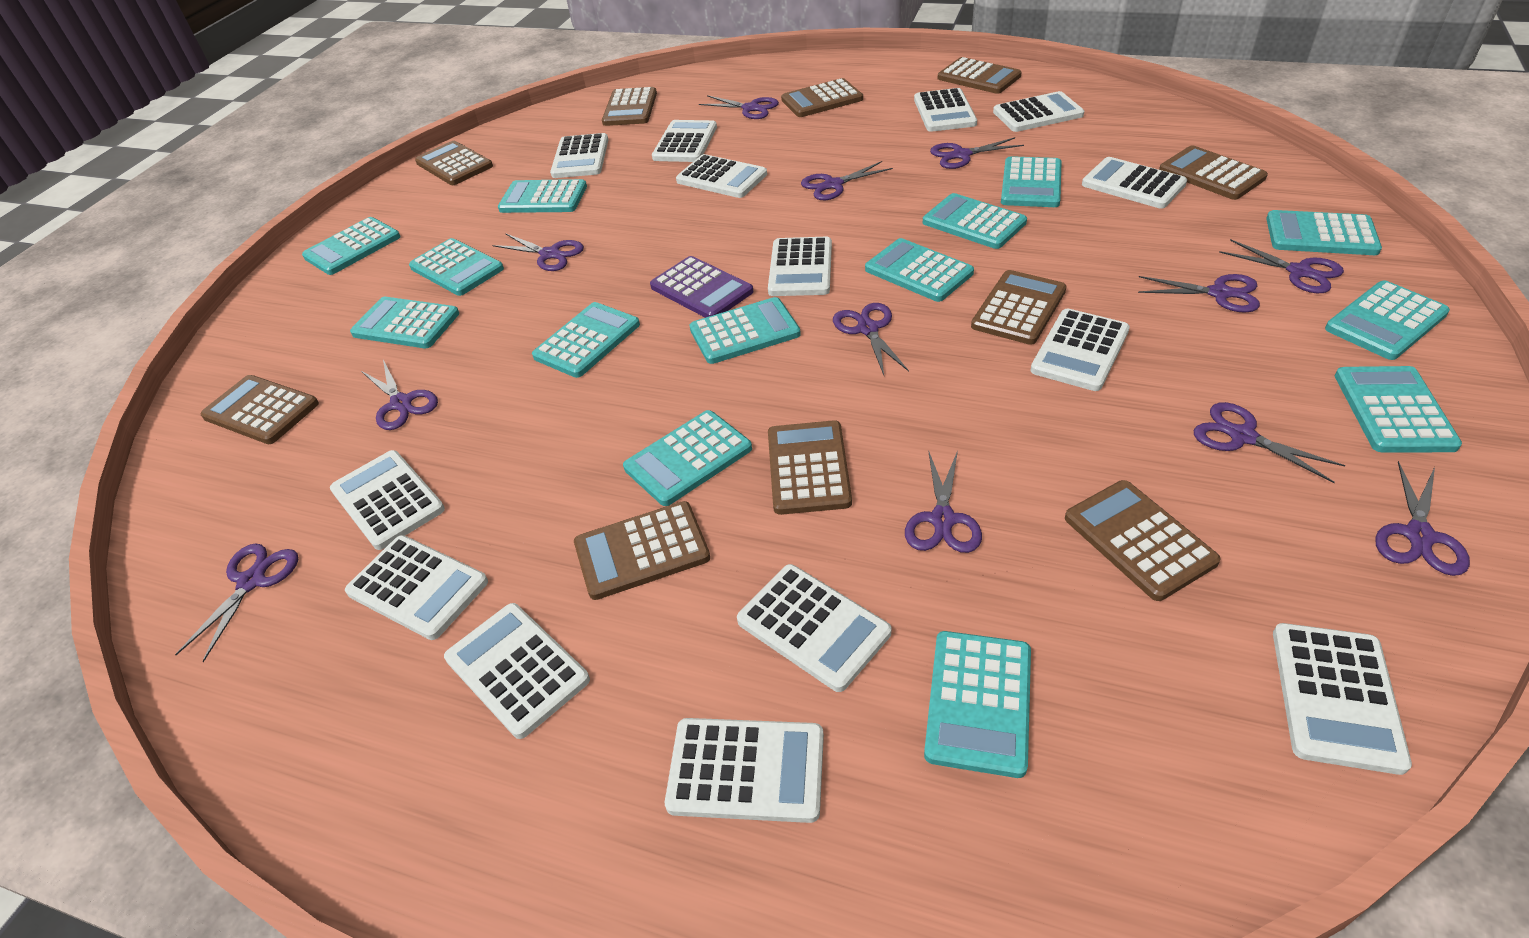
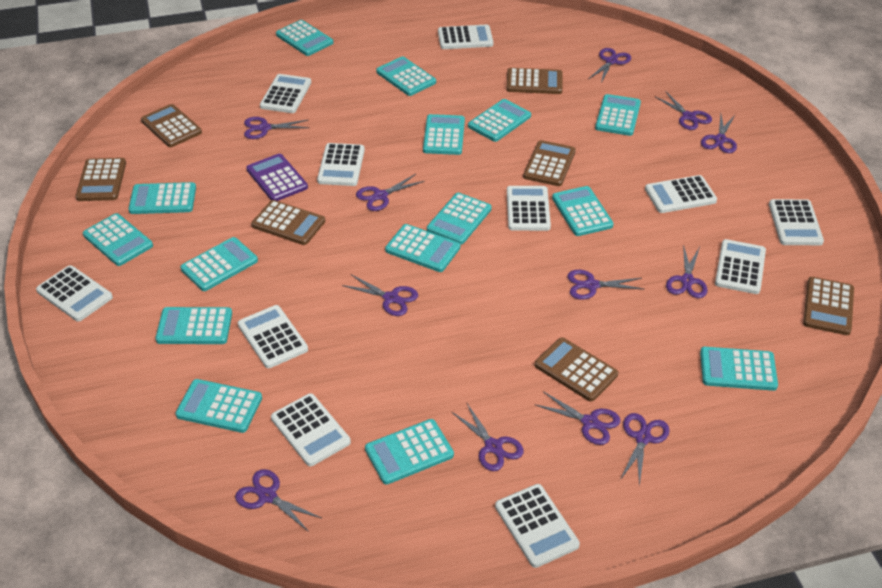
brown calculator: 10 -> 7
turquoise calculator: 14 -> 15
white calculator: 14 -> 11

